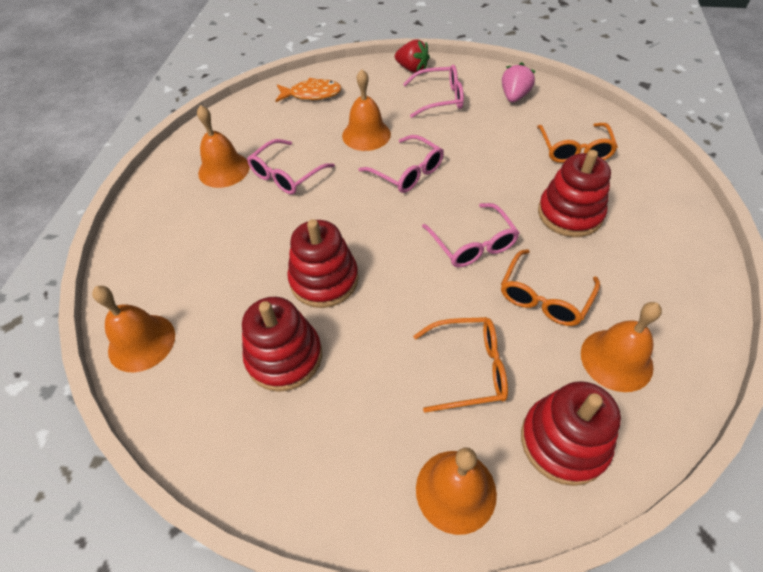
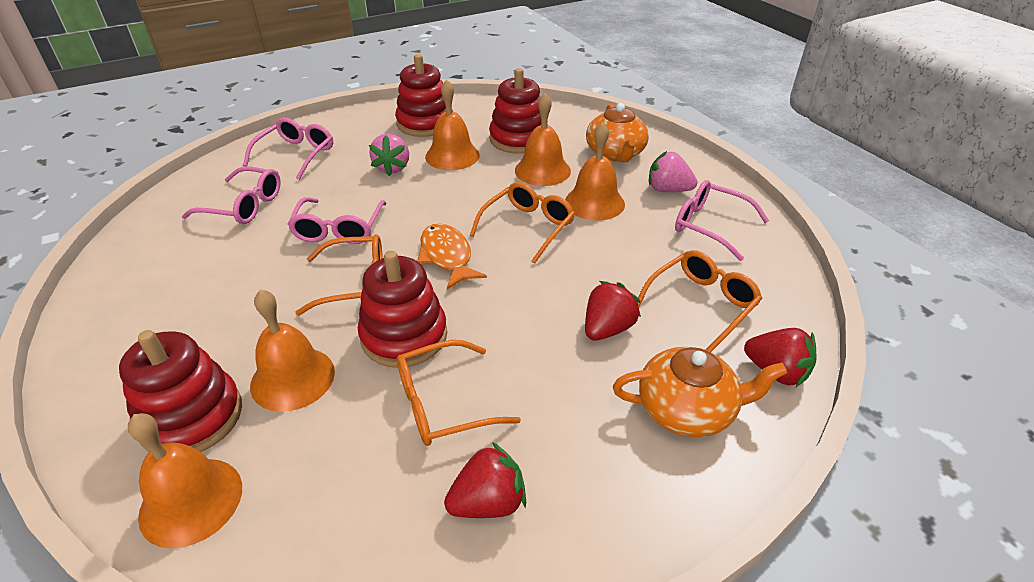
orange glasses: 3 -> 4
orange teapot: 0 -> 2
pink strawberry: 1 -> 2
red strawberry: 1 -> 3

